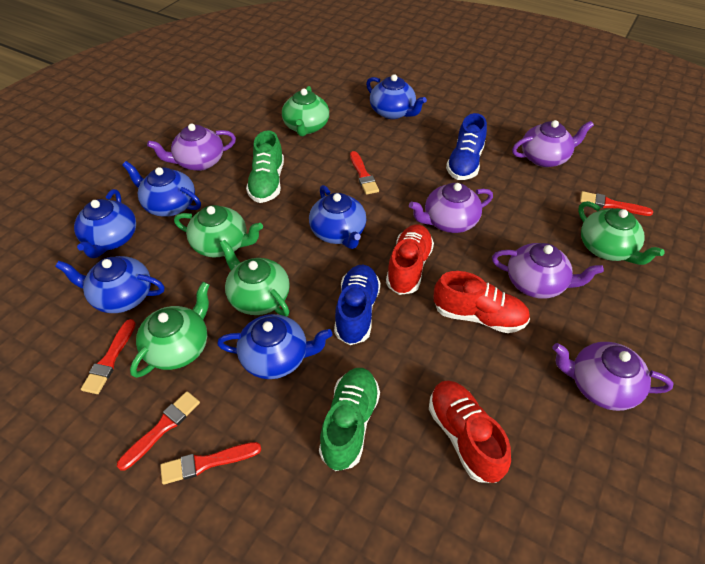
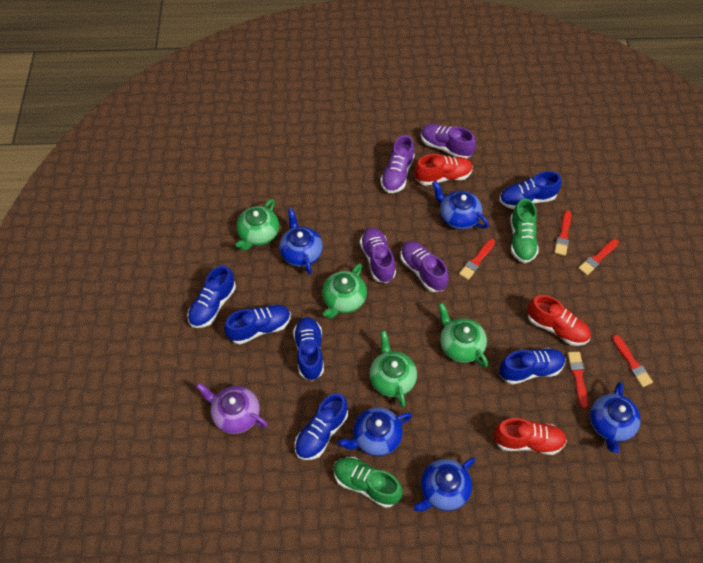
blue shoe: 2 -> 6
blue teapot: 6 -> 5
green teapot: 5 -> 4
purple shoe: 0 -> 4
purple teapot: 5 -> 1

